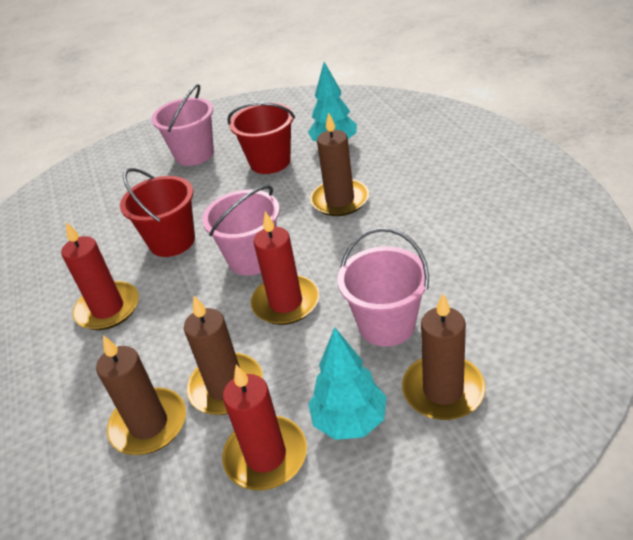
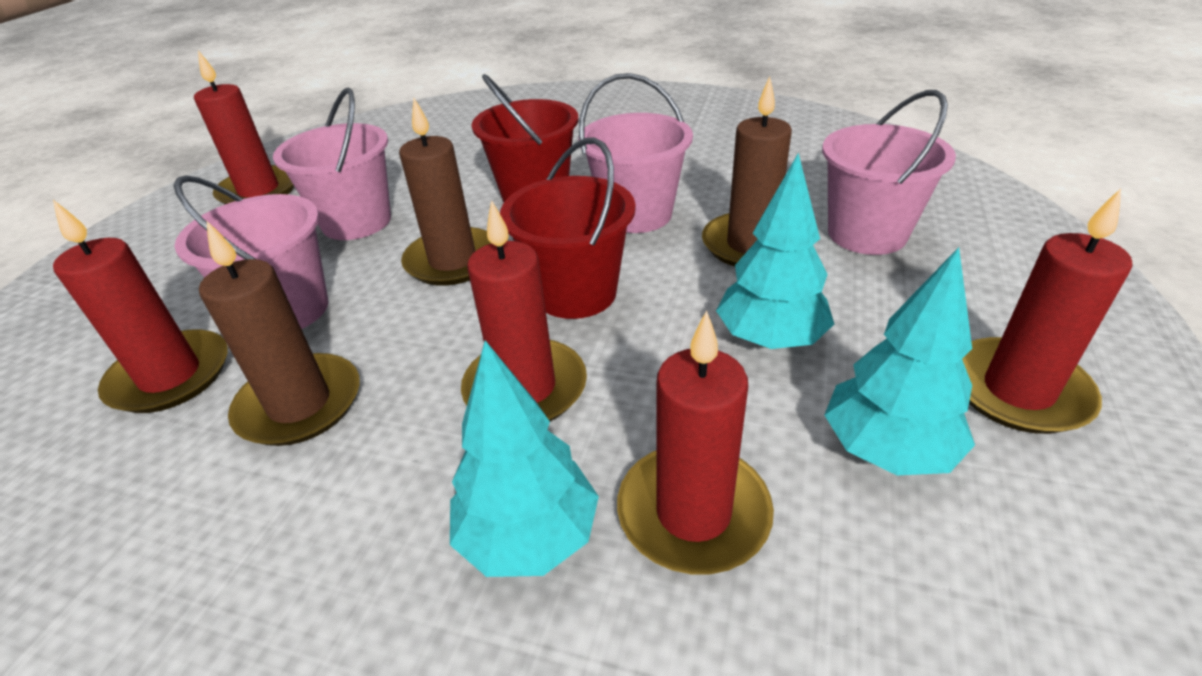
brown candle: 4 -> 3
pink bucket: 3 -> 4
red candle: 3 -> 5
turquoise tree: 2 -> 3

